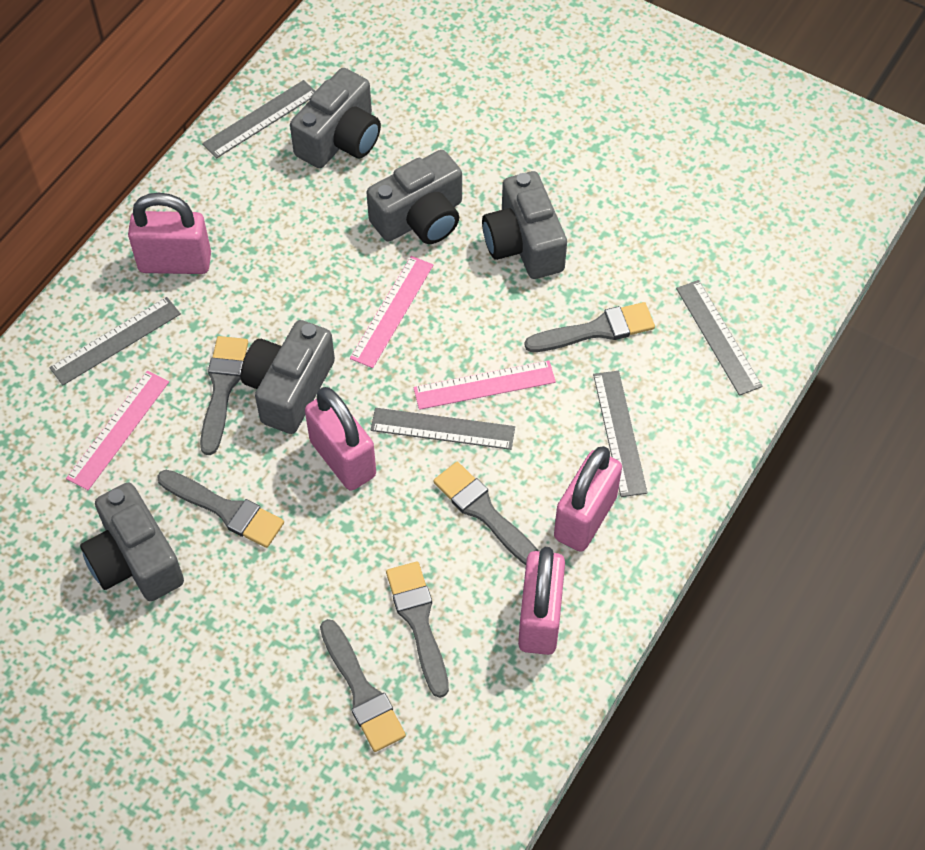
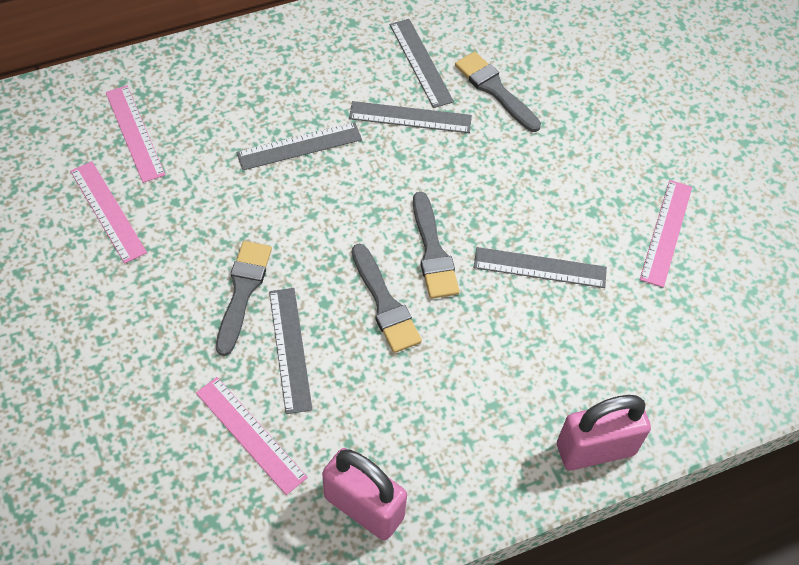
grey brush: 6 -> 4
grey camera: 5 -> 0
pink padlock: 4 -> 2
pink ruler: 3 -> 4

